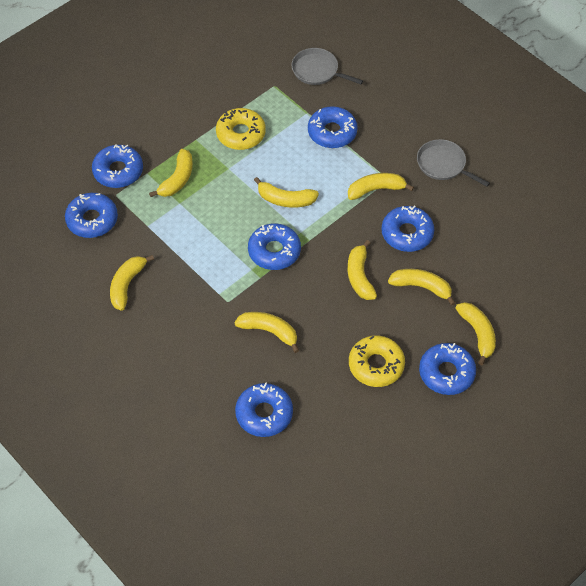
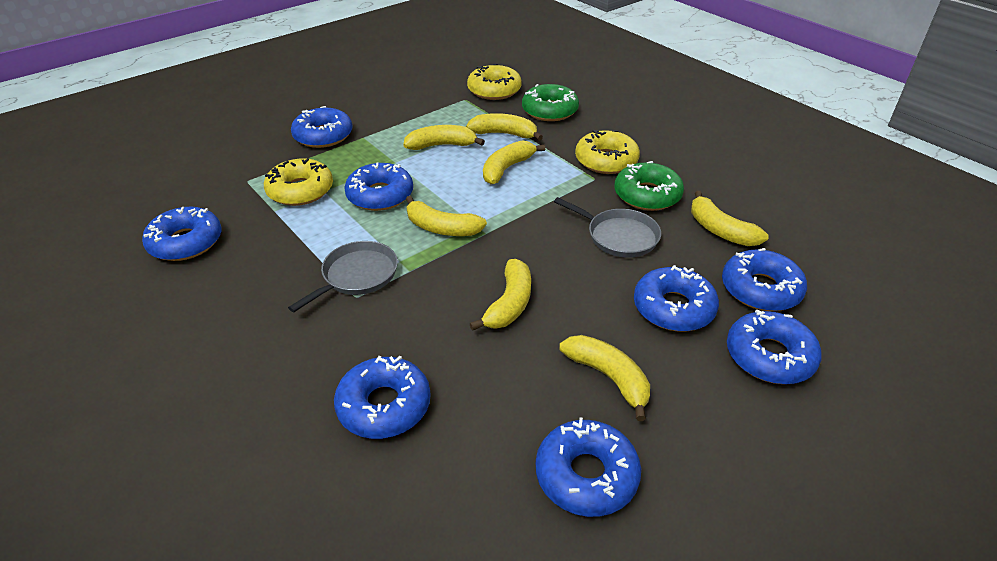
blue donut: 7 -> 8
green donut: 0 -> 2
yellow banana: 8 -> 7
yellow donut: 2 -> 3

